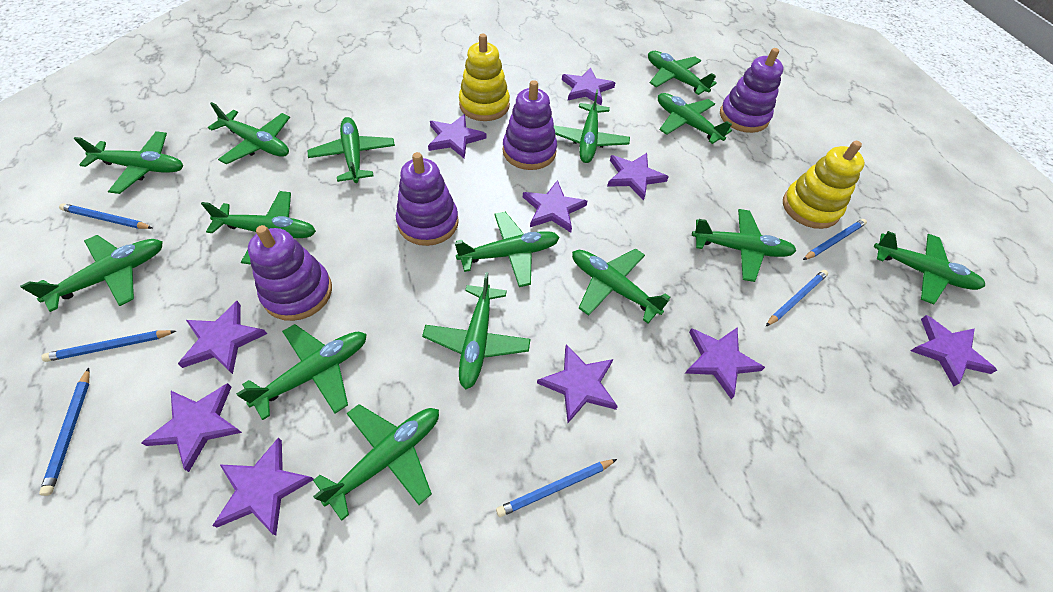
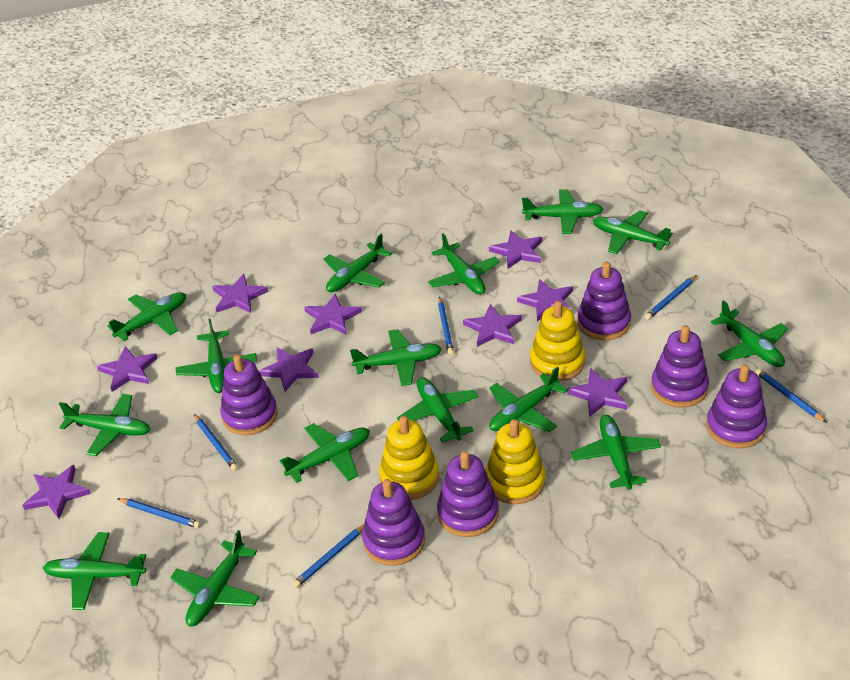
purple stacking toy: 4 -> 6
purple star: 10 -> 9
yellow stacking toy: 2 -> 3

